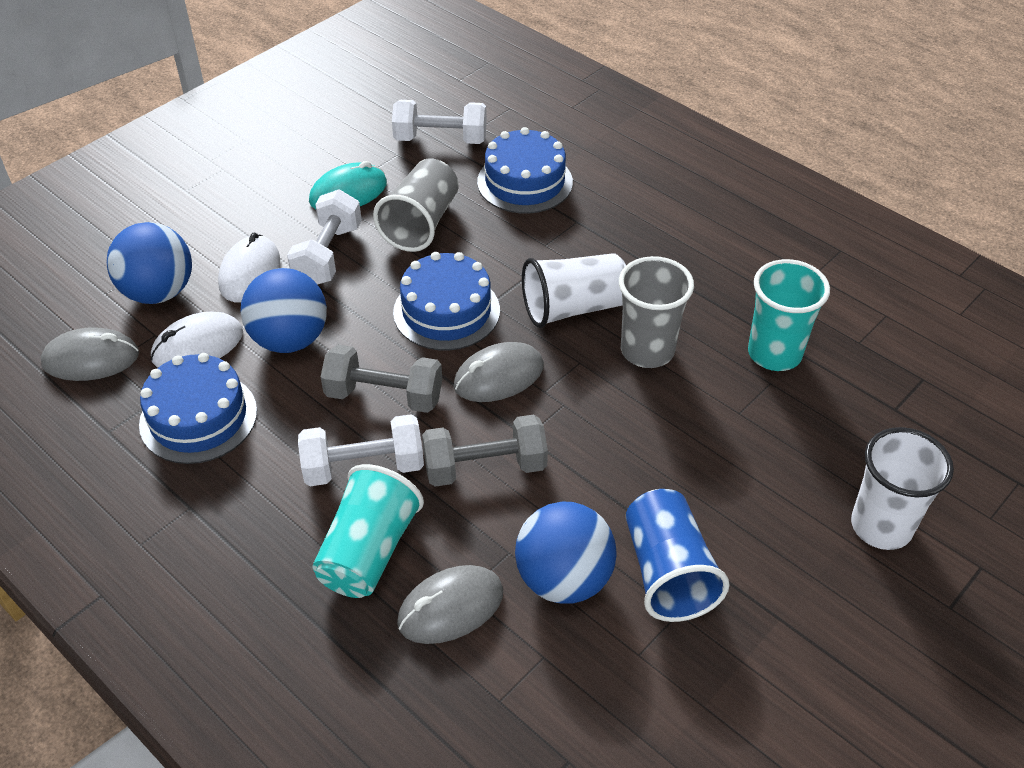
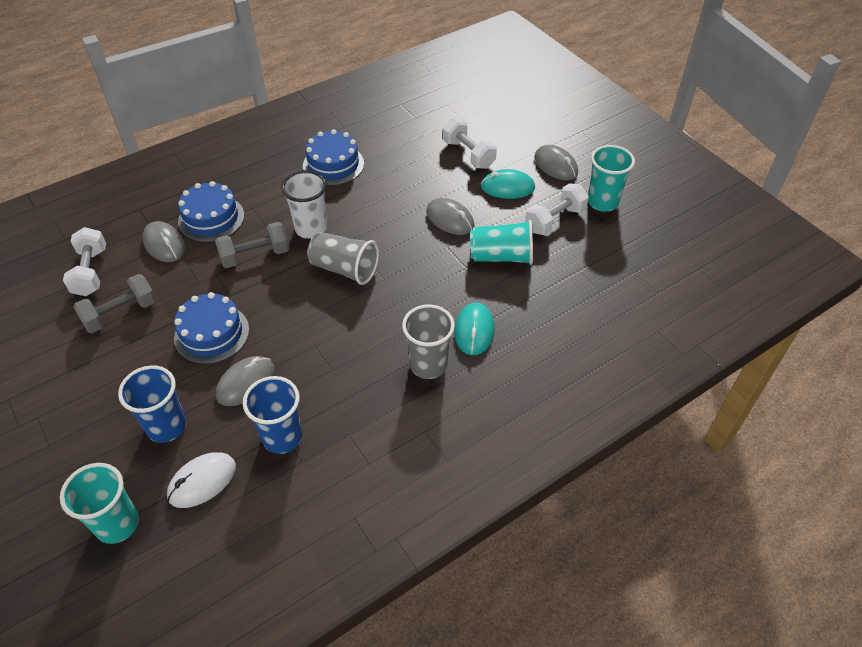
blue ball: 3 -> 0
blue cup: 1 -> 2
grey mouse: 3 -> 4
turquoise cup: 2 -> 3
turquoise mouse: 1 -> 2
white cup: 2 -> 1
white mouse: 2 -> 1

